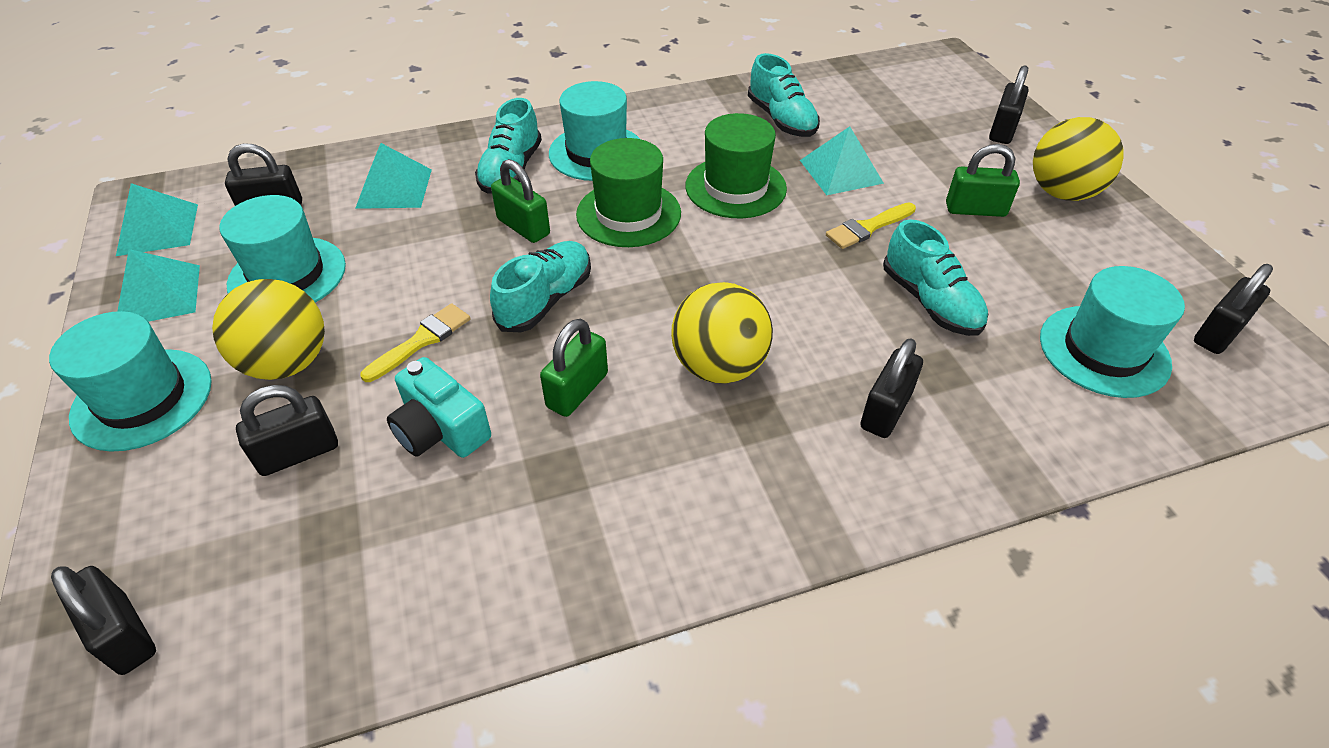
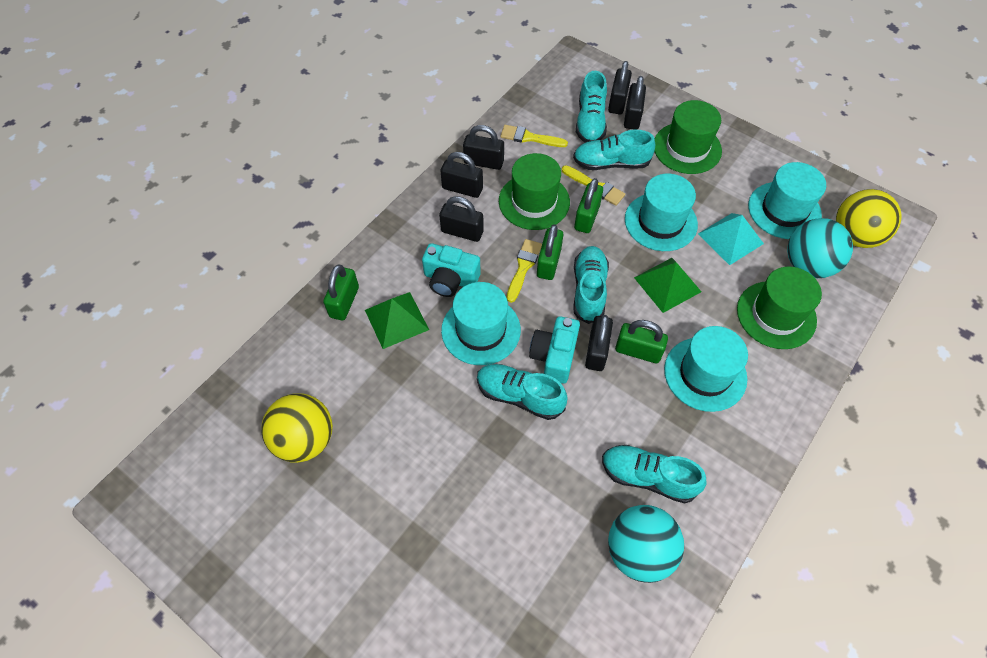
green hat: 2 -> 3
green padlock: 3 -> 4
green pyramid: 0 -> 2
turquoise ball: 0 -> 2
turquoise camera: 1 -> 2
turquoise pyramid: 4 -> 1
turquoise shoe: 4 -> 5
yellow ball: 3 -> 2
yellow brush: 2 -> 3

